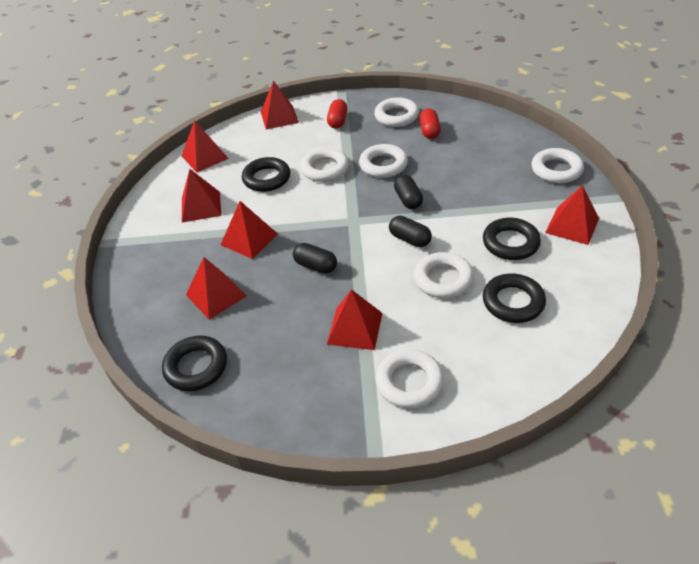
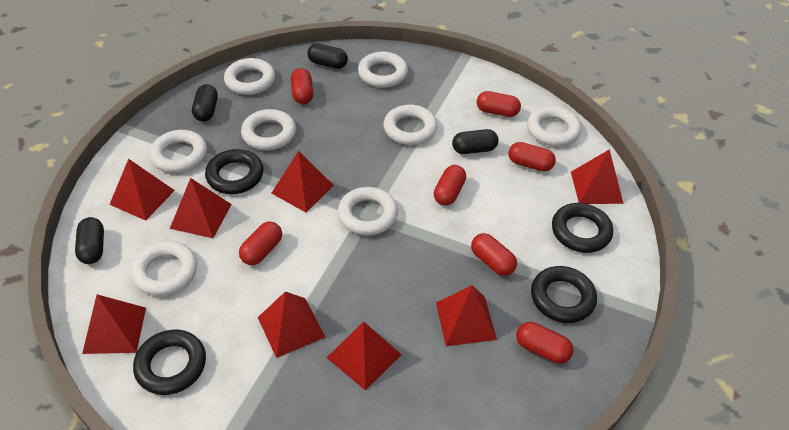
black capsule: 3 -> 4
red capsule: 2 -> 7
red pyramid: 7 -> 8
white ring: 6 -> 8

